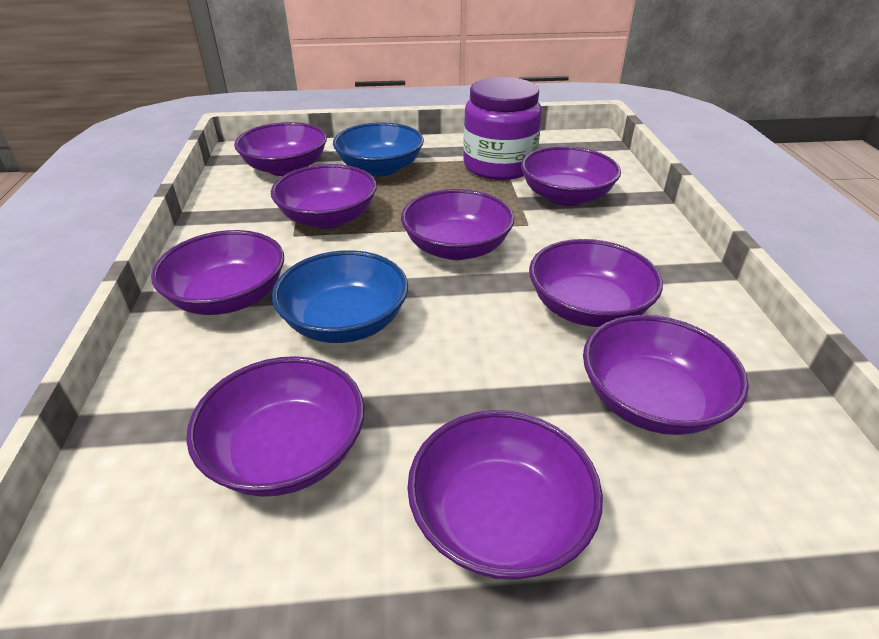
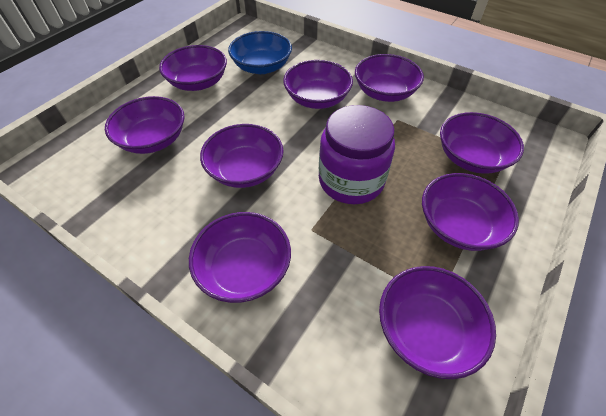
blue bowl: 2 -> 1

